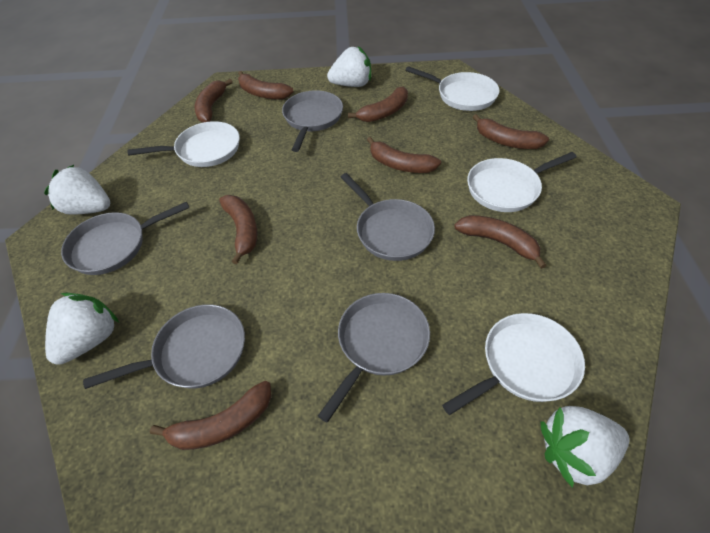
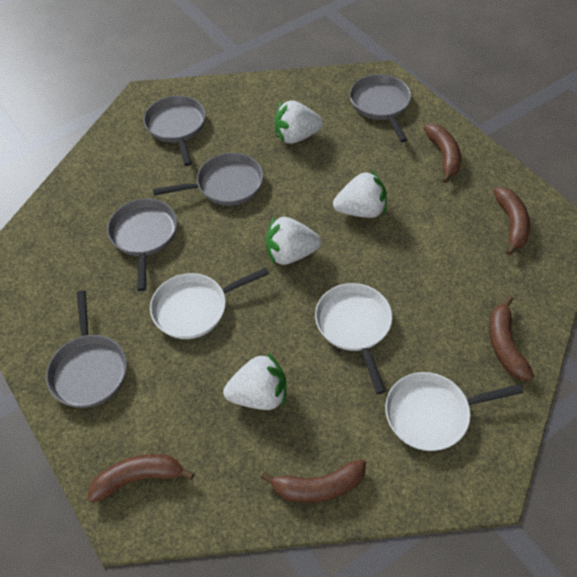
brown banana: 8 -> 5
white pan: 4 -> 3

